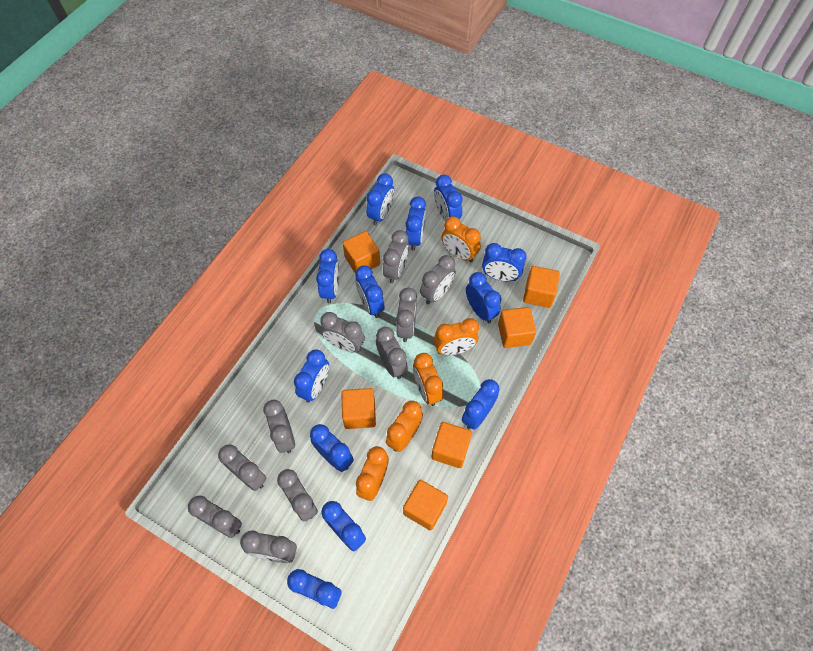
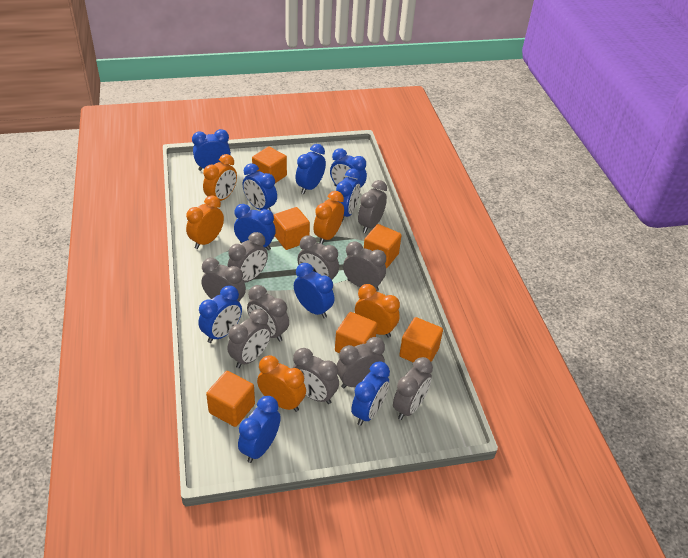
blue clock: 12 -> 10

